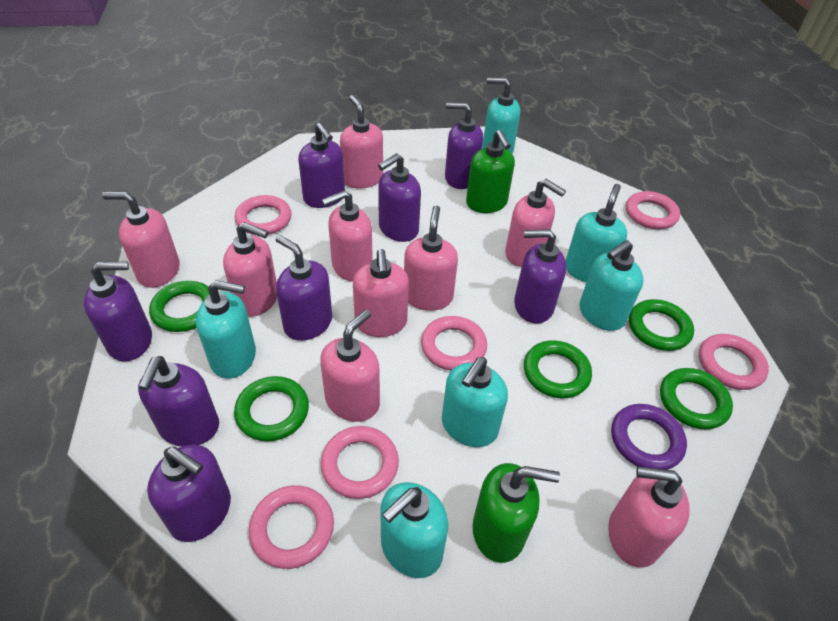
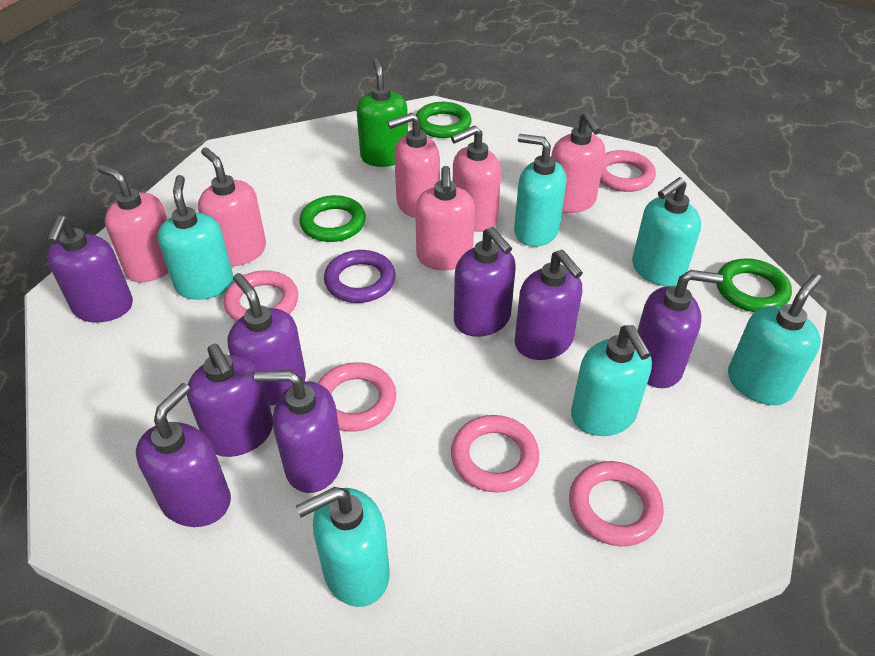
green ring: 5 -> 3
green soap dispenser: 2 -> 1
pink ring: 6 -> 5
pink soap dispenser: 9 -> 6

